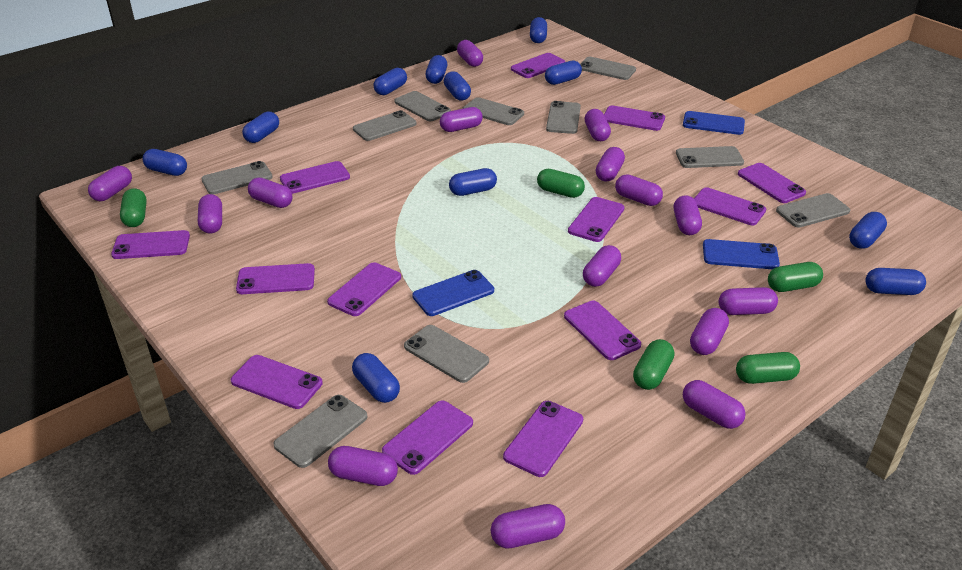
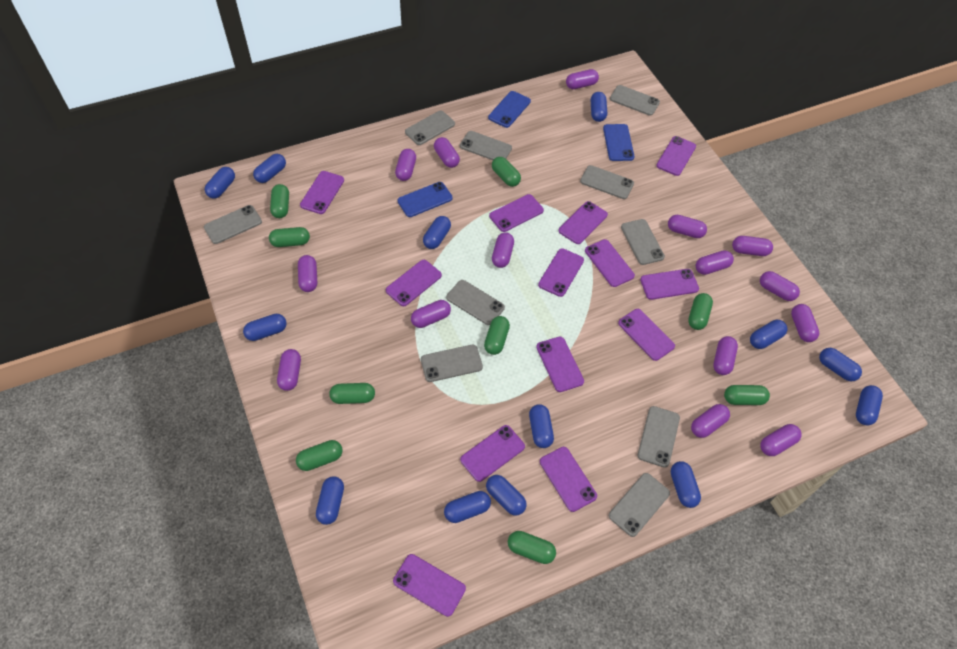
blue capsule: 11 -> 13
green capsule: 5 -> 9

